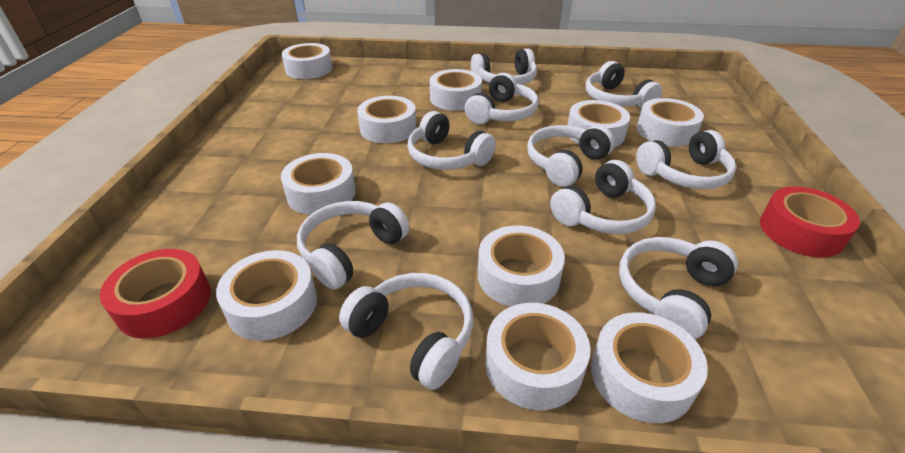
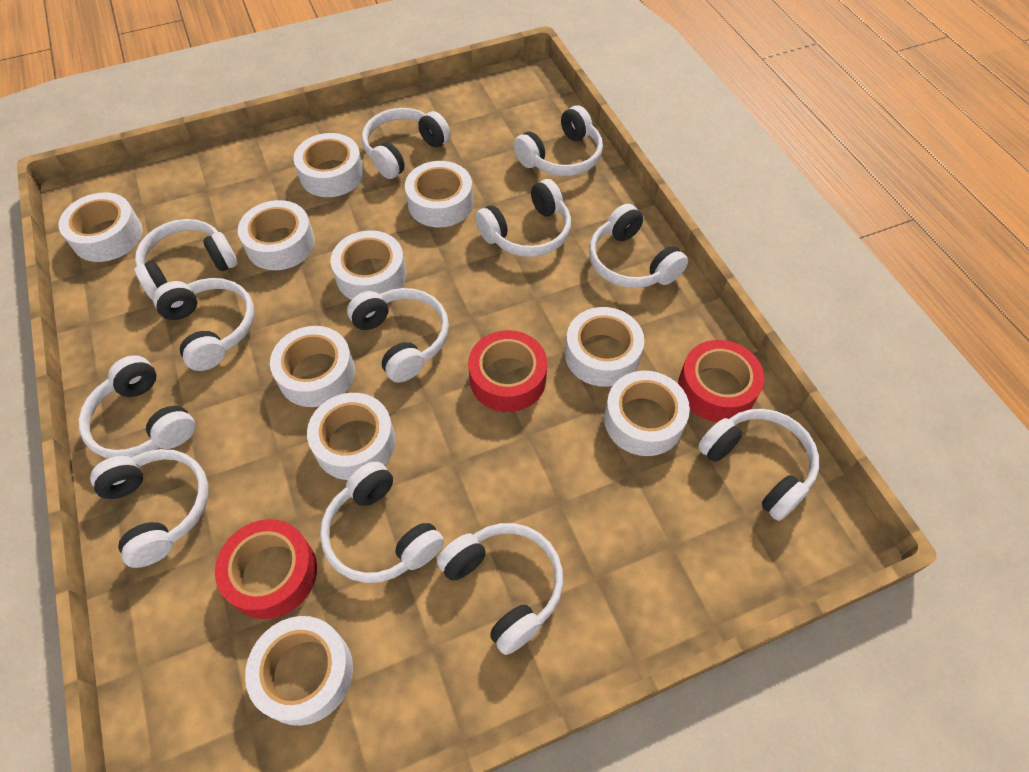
red tape: 2 -> 3
white headphones: 10 -> 12

